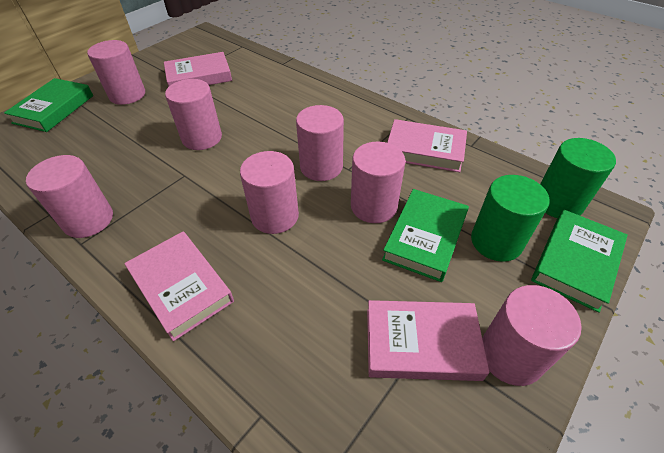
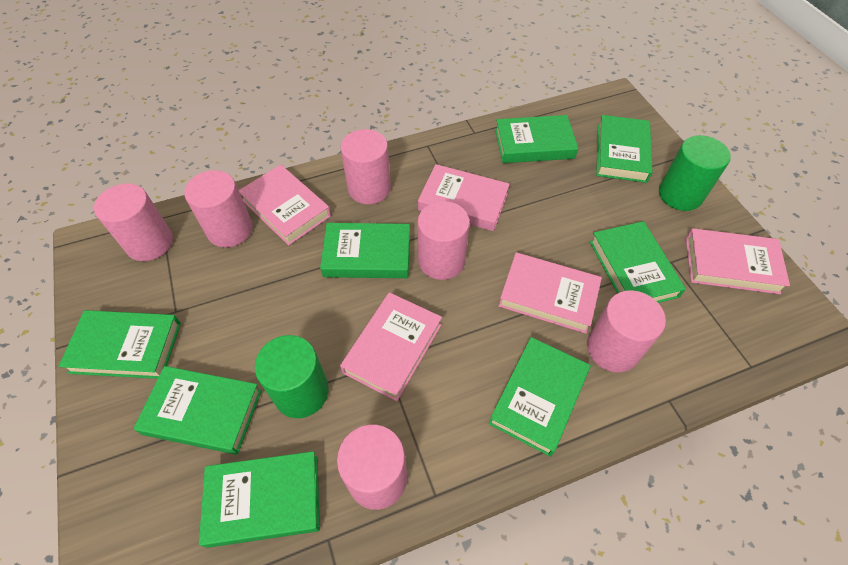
green book: 3 -> 8
pink book: 4 -> 5
pink cylinder: 7 -> 6

